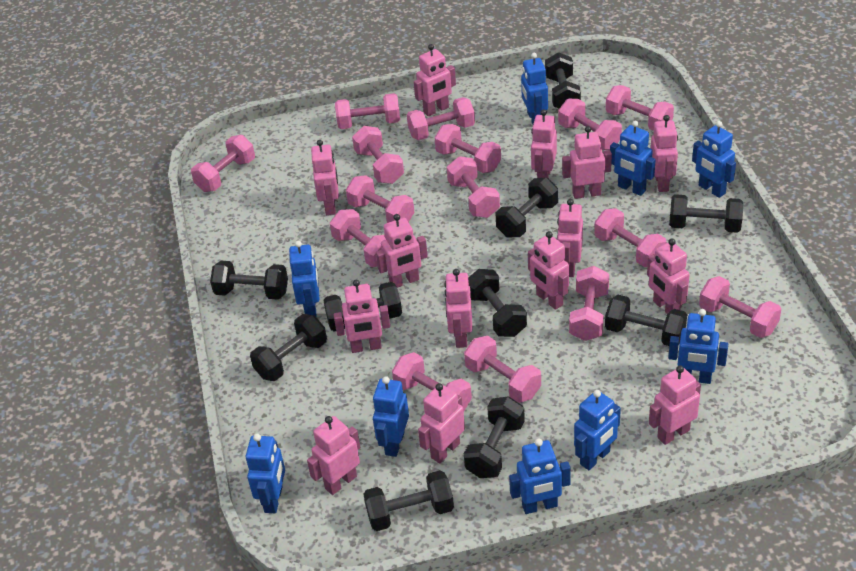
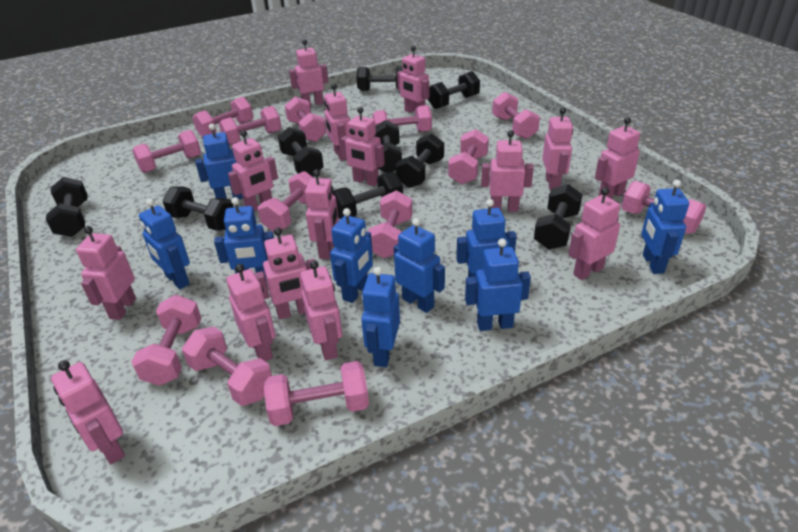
black dumbbell: 10 -> 9
pink dumbbell: 15 -> 13
pink robot: 14 -> 15

